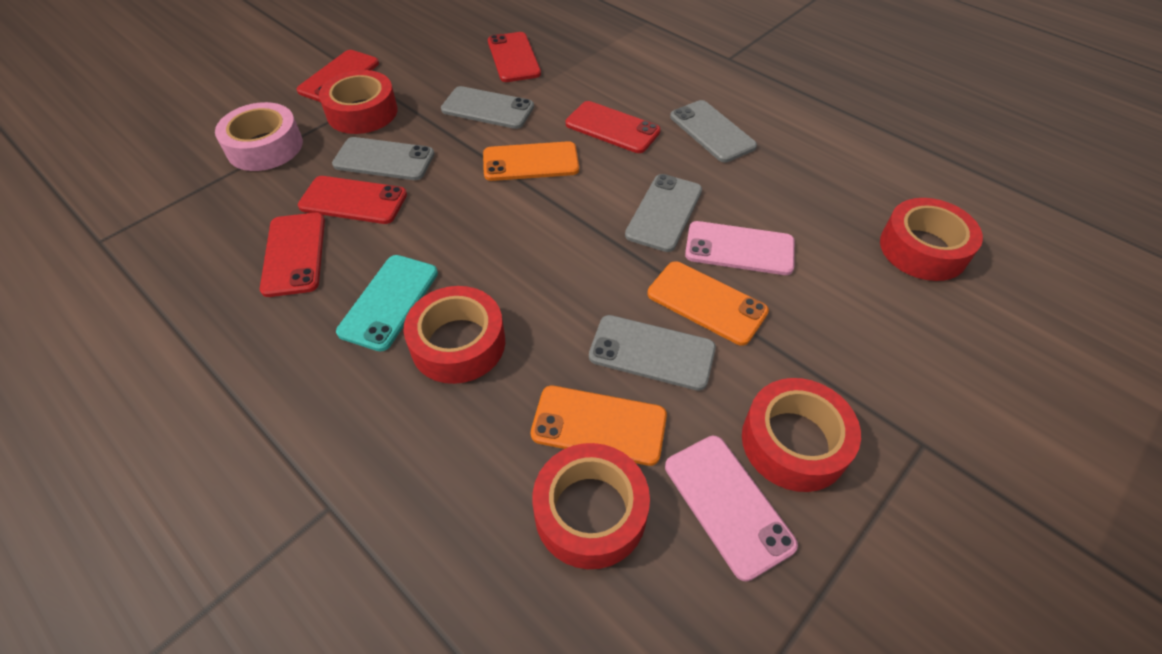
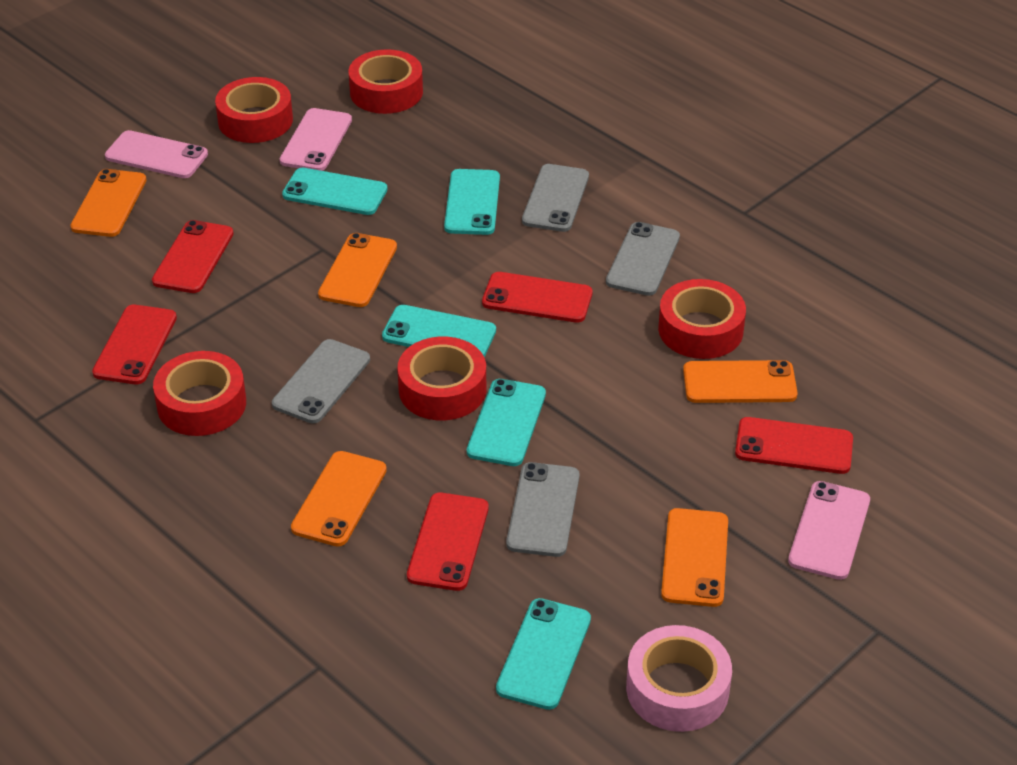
grey phone: 5 -> 4
orange phone: 3 -> 5
pink phone: 2 -> 3
turquoise phone: 1 -> 5

